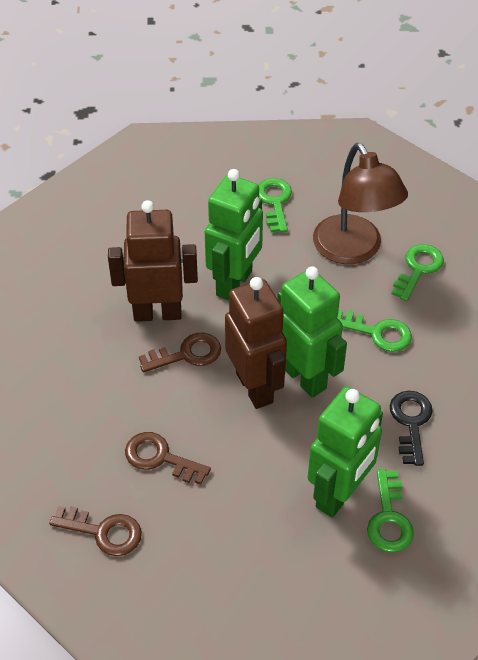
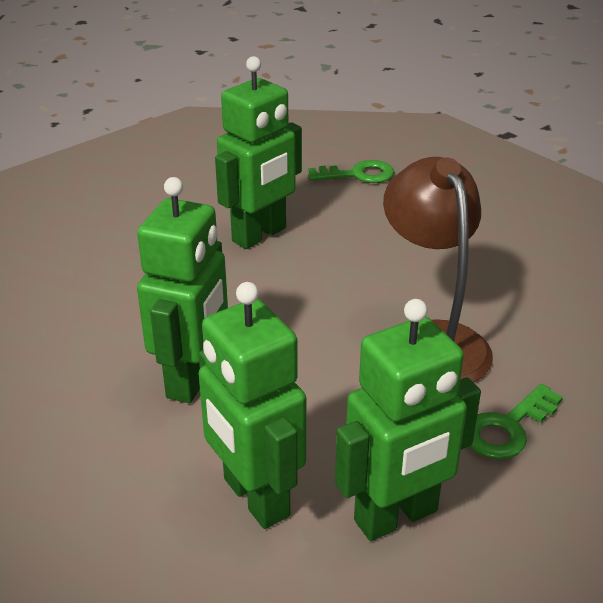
black key: 1 -> 0
brown key: 3 -> 0
brown robot: 2 -> 0
green key: 4 -> 2
green robot: 3 -> 4

